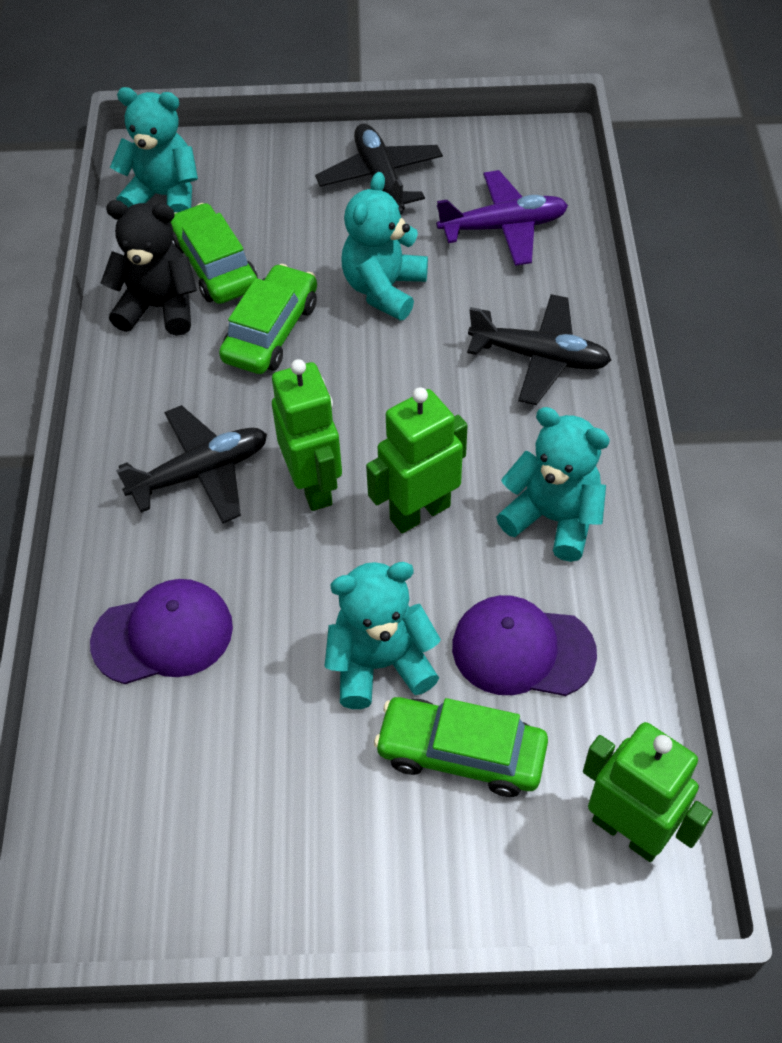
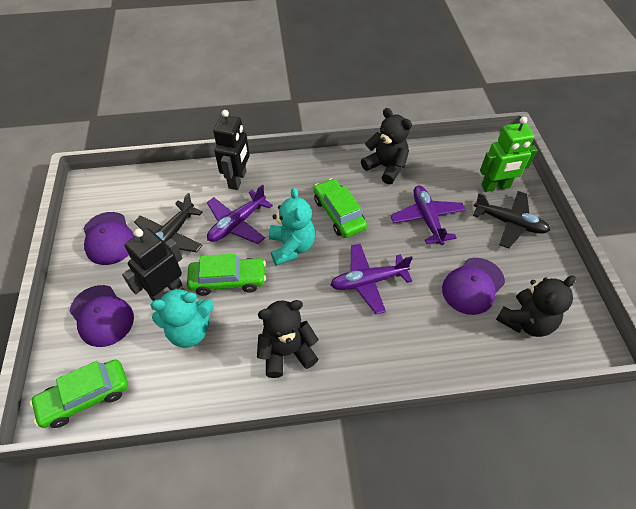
black plane: 3 -> 2
black robot: 0 -> 2
black teddy bear: 1 -> 3
green robot: 3 -> 1
purple cap: 2 -> 3
purple plane: 1 -> 3
turquoise teddy bear: 4 -> 2

